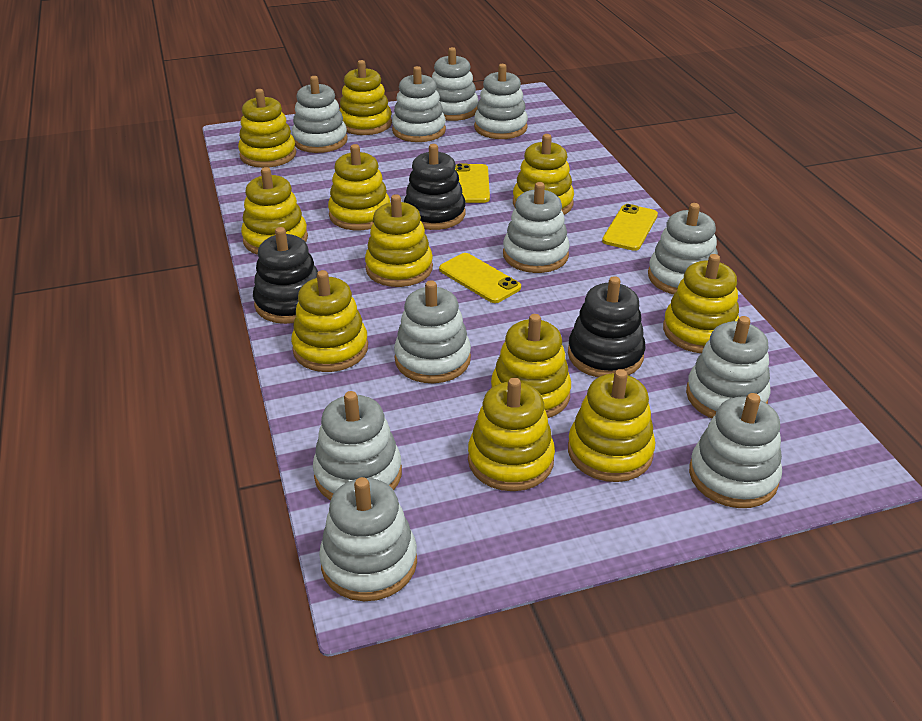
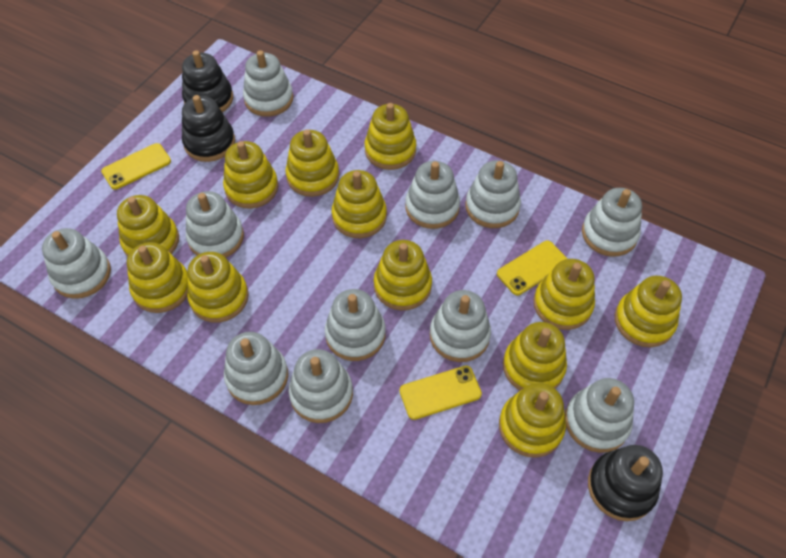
yellow stacking toy: 11 -> 12

